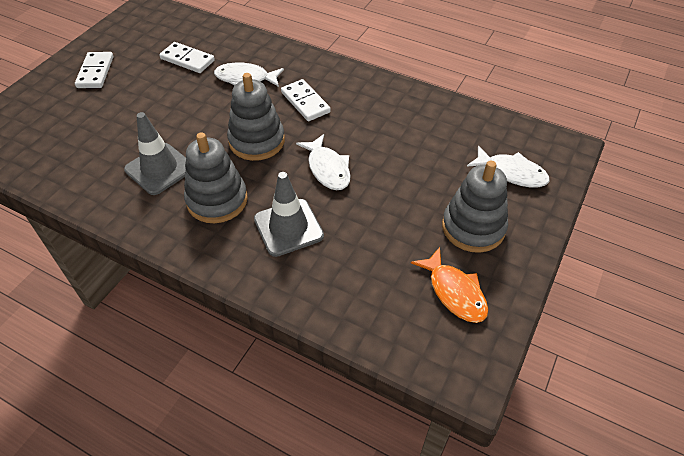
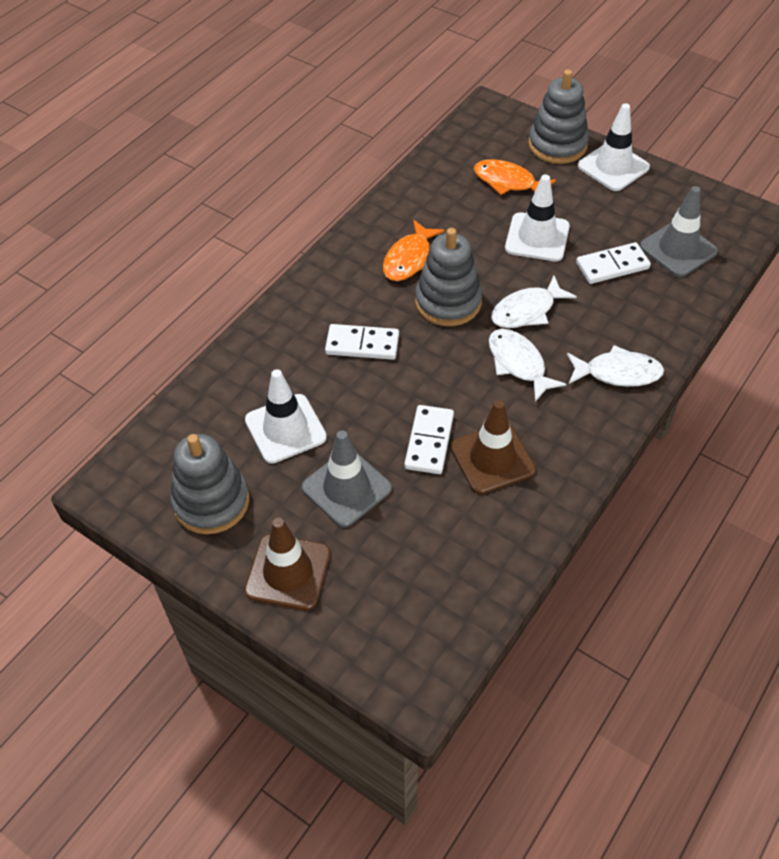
brown traffic cone: 0 -> 2
orange fish: 1 -> 2
white traffic cone: 0 -> 3

